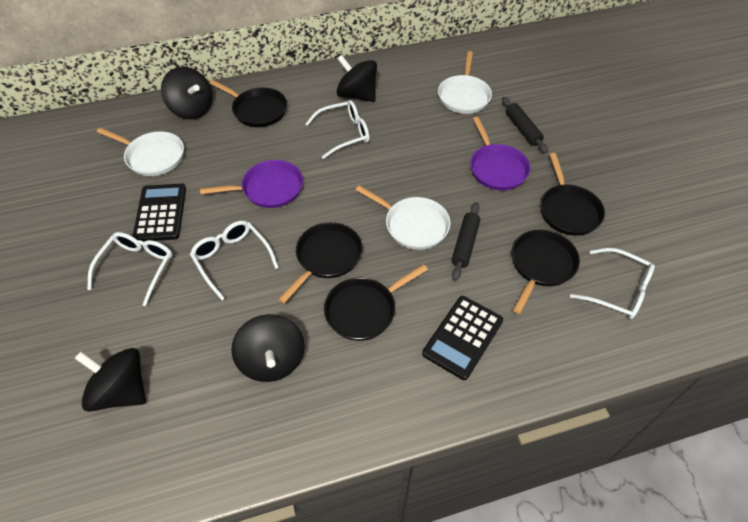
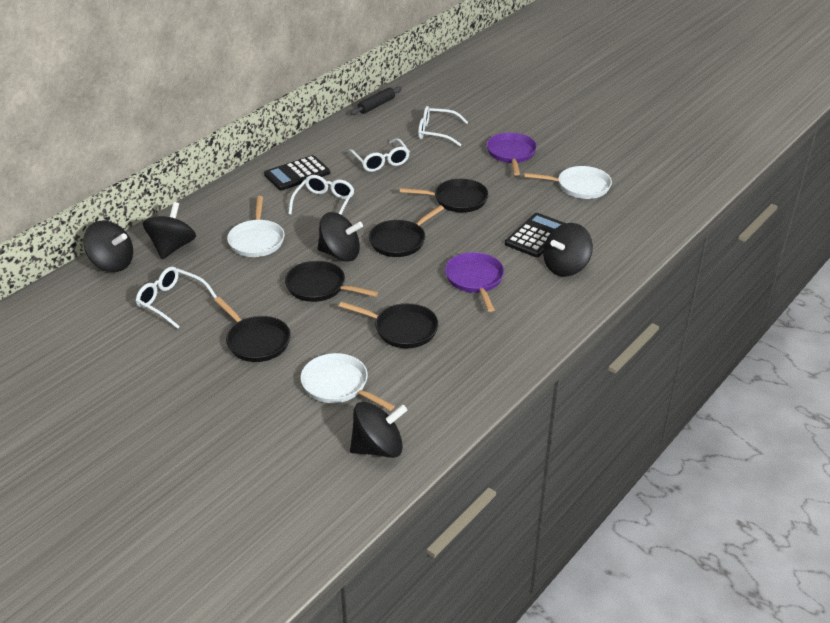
black rolling pin: 2 -> 1
black spinning top: 4 -> 5

